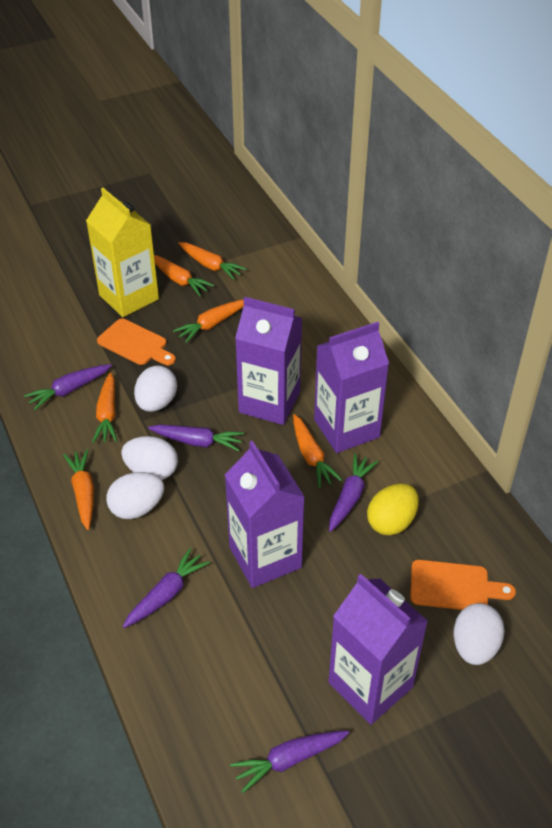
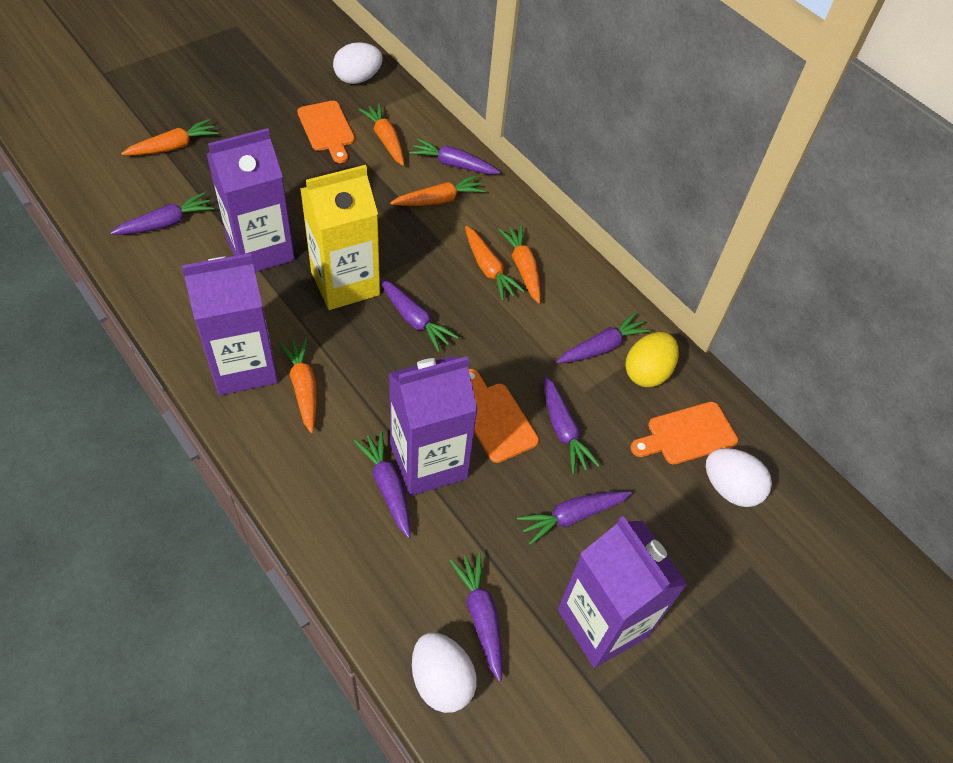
orange cutting board: 2 -> 3
purple carrot: 5 -> 8
white egg: 4 -> 3

